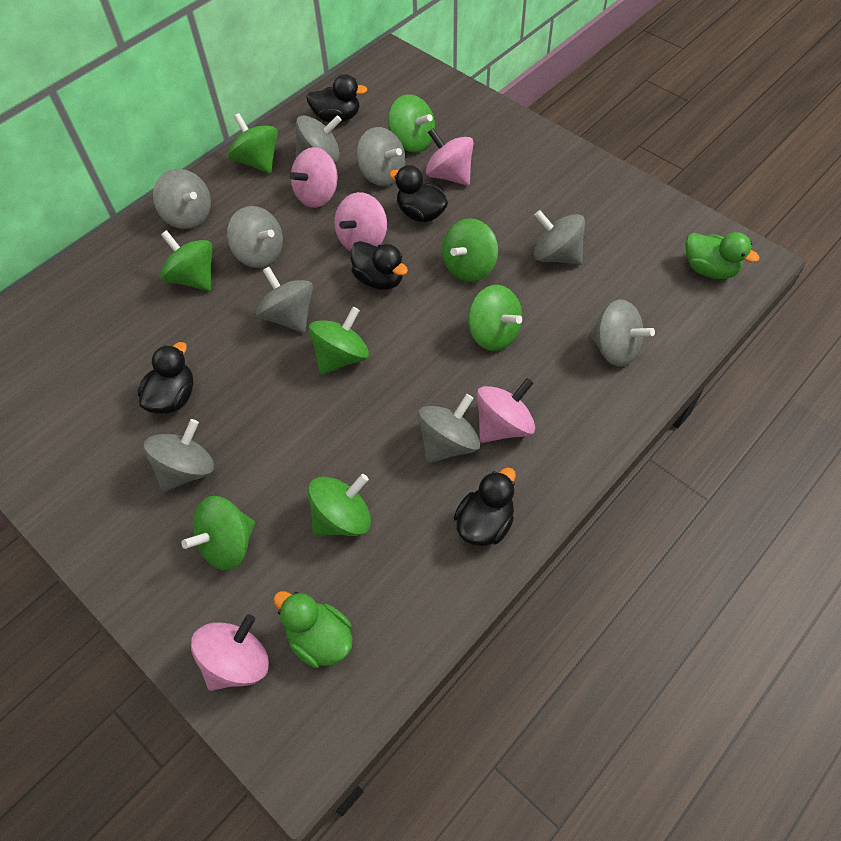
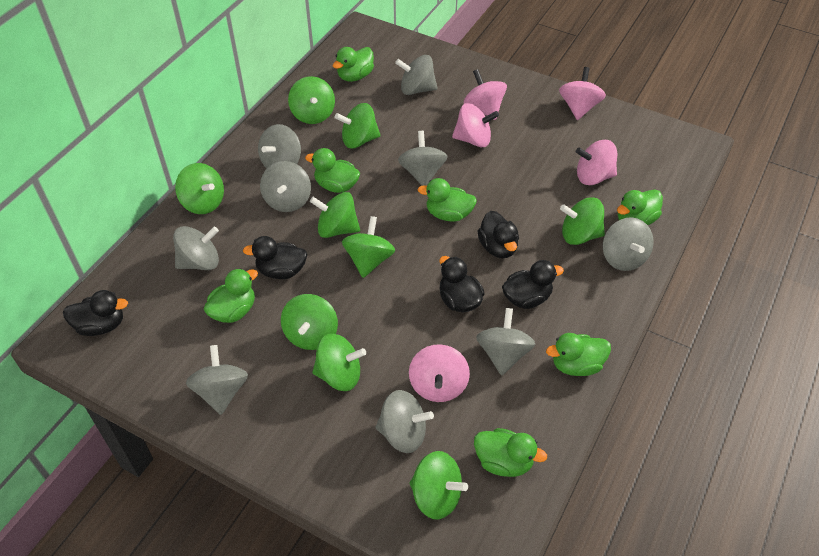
green duck: 2 -> 7
green spinning top: 8 -> 9

